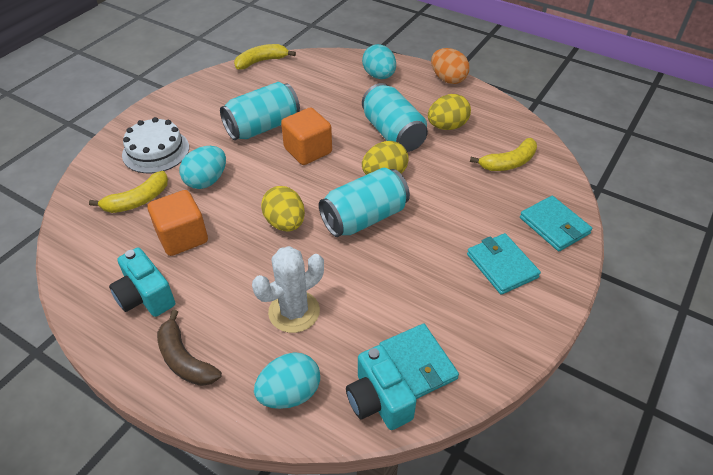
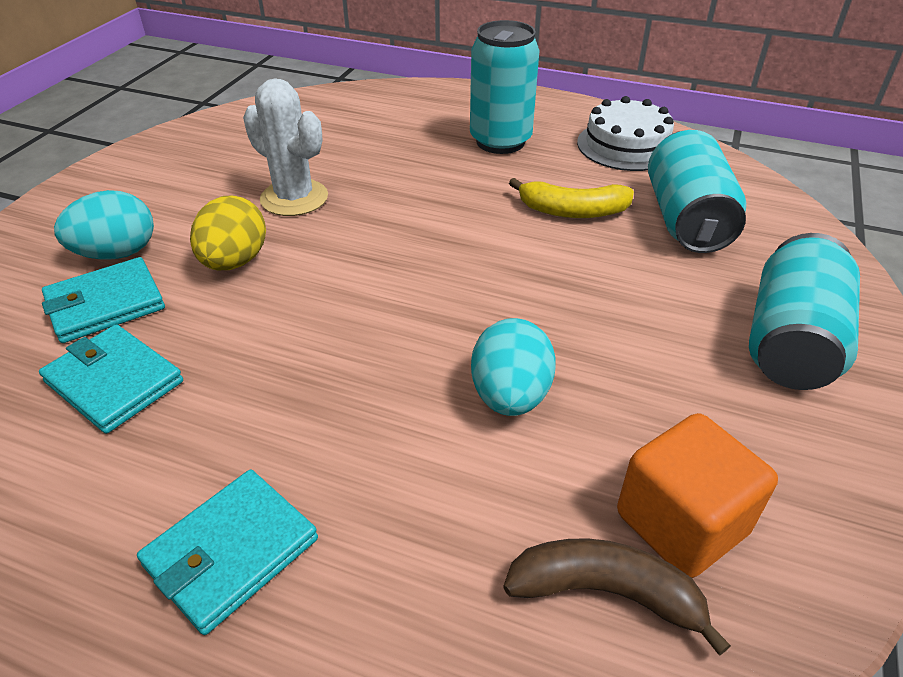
orange cube: 2 -> 1
orange egg: 1 -> 0
turquoise camera: 2 -> 0
turquoise egg: 3 -> 2
yellow banana: 3 -> 1
yellow egg: 3 -> 1

